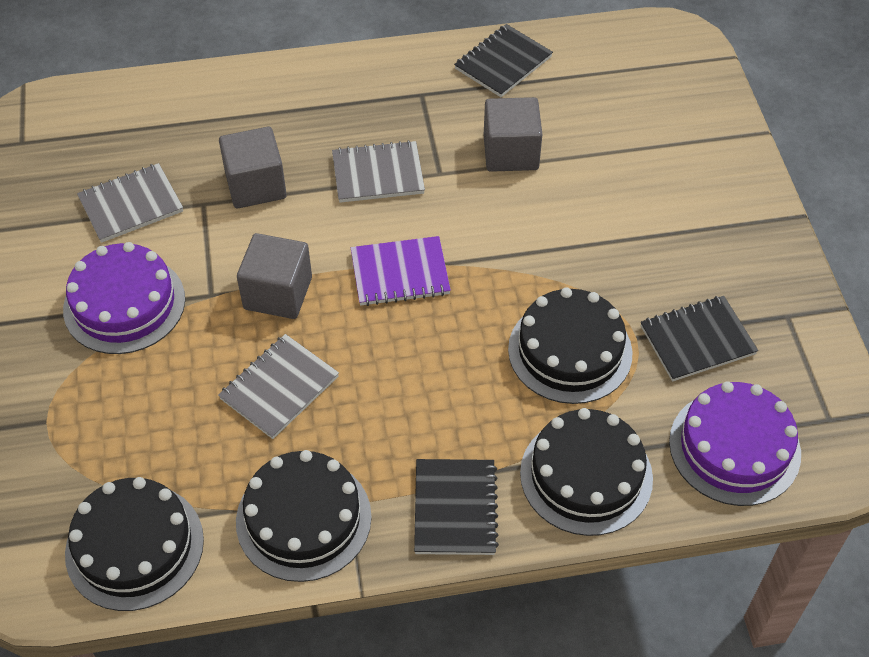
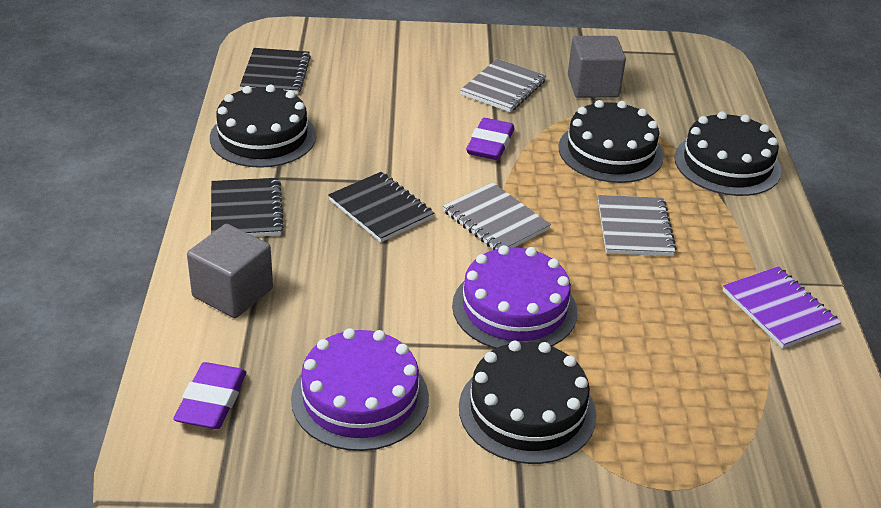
grey cube: 3 -> 2
purple eraser: 0 -> 2

